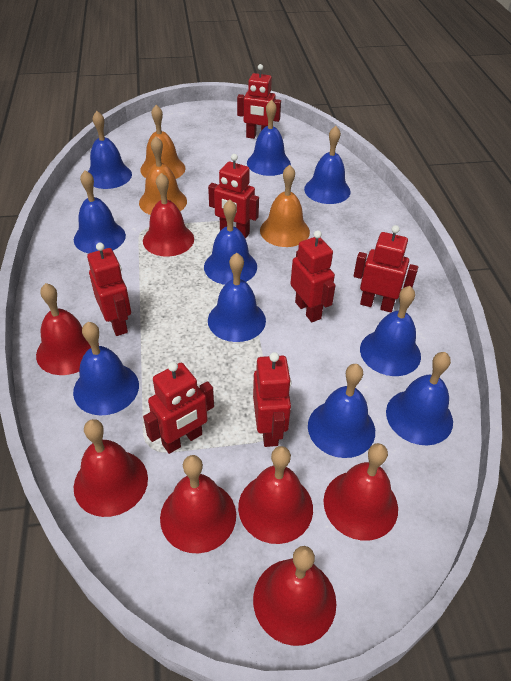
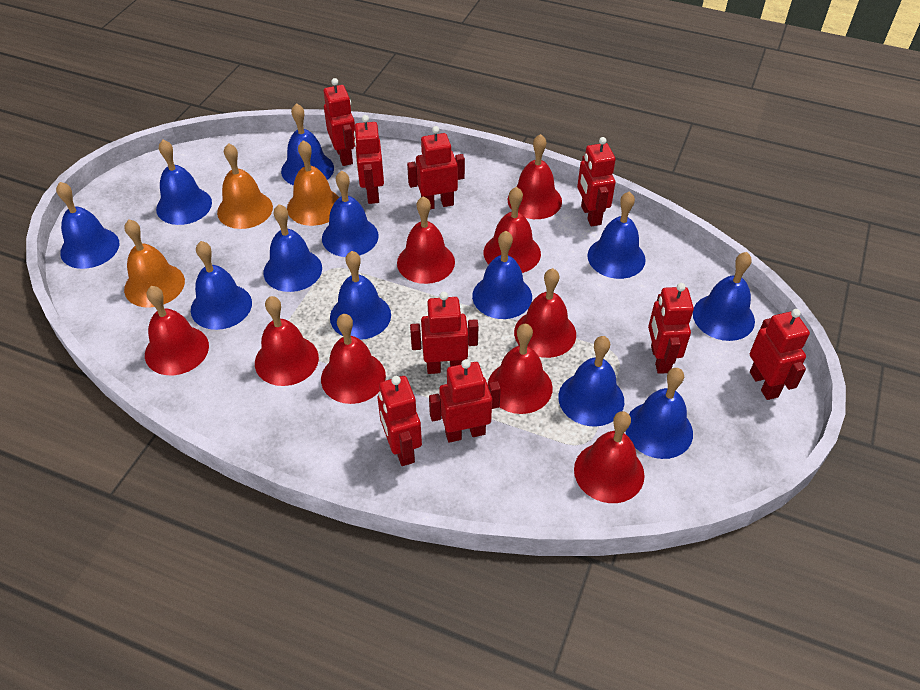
blue bell: 10 -> 12
red bell: 7 -> 9
red robot: 7 -> 9

